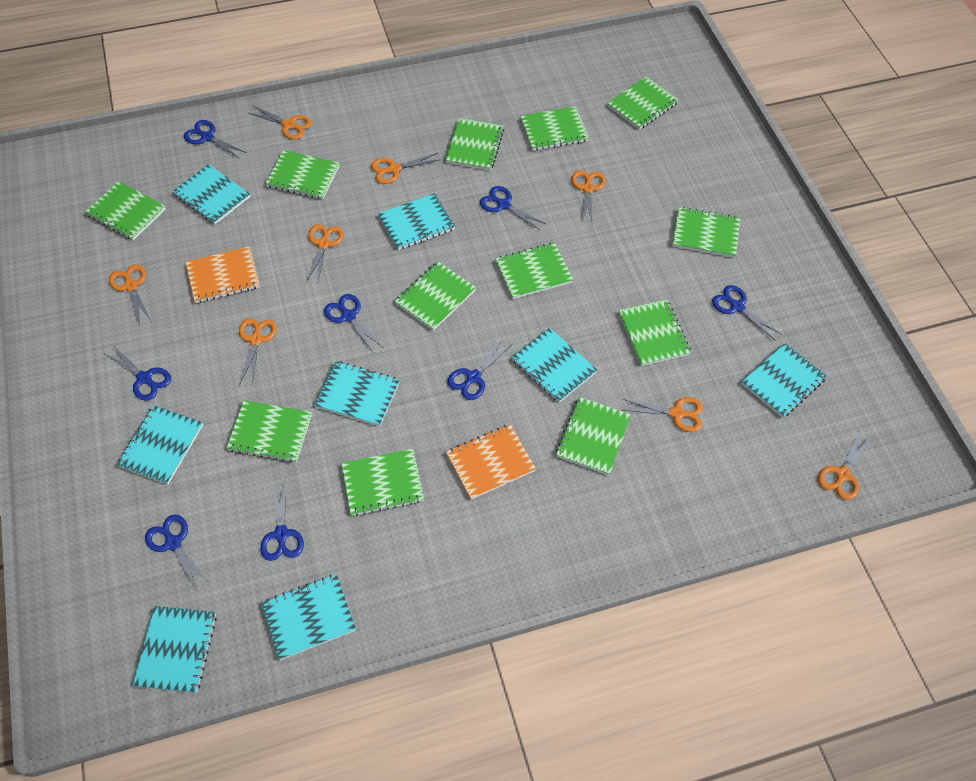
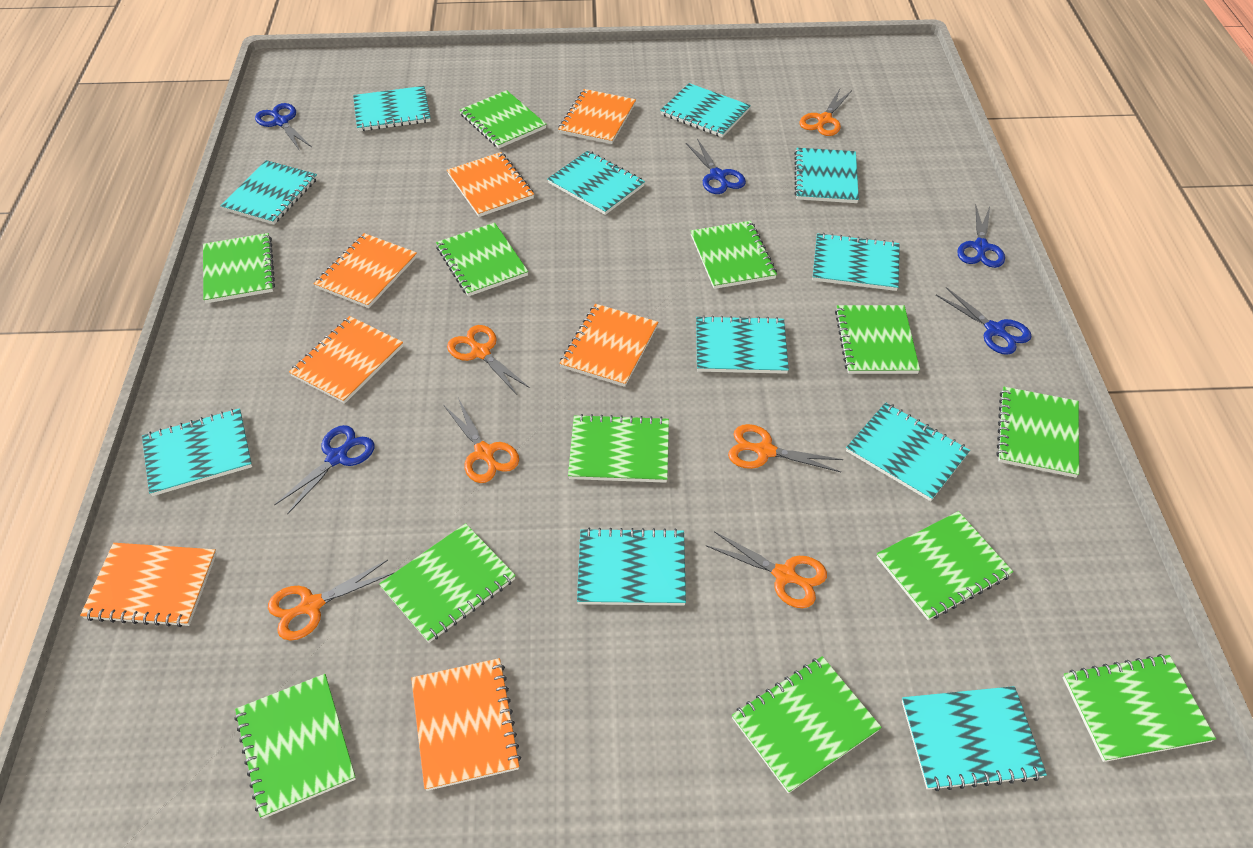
blue scissors: 8 -> 5
orange notebook: 2 -> 7
orange scissors: 8 -> 6
turquoise notebook: 8 -> 11

